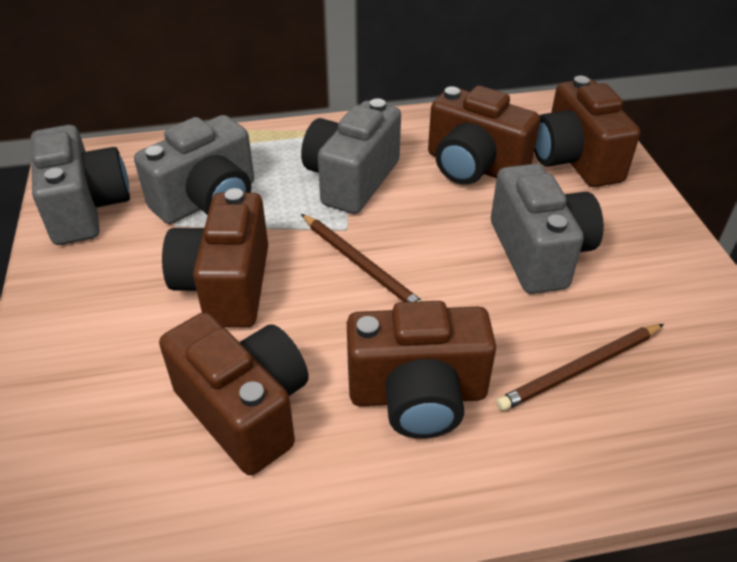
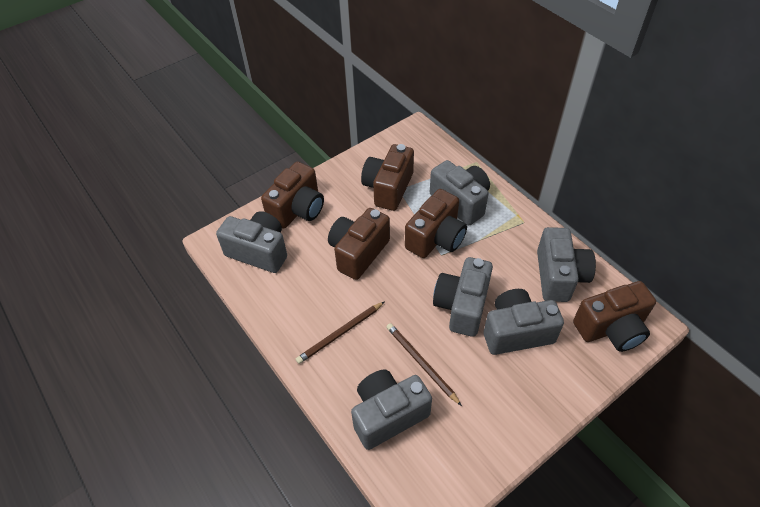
grey camera: 4 -> 6

